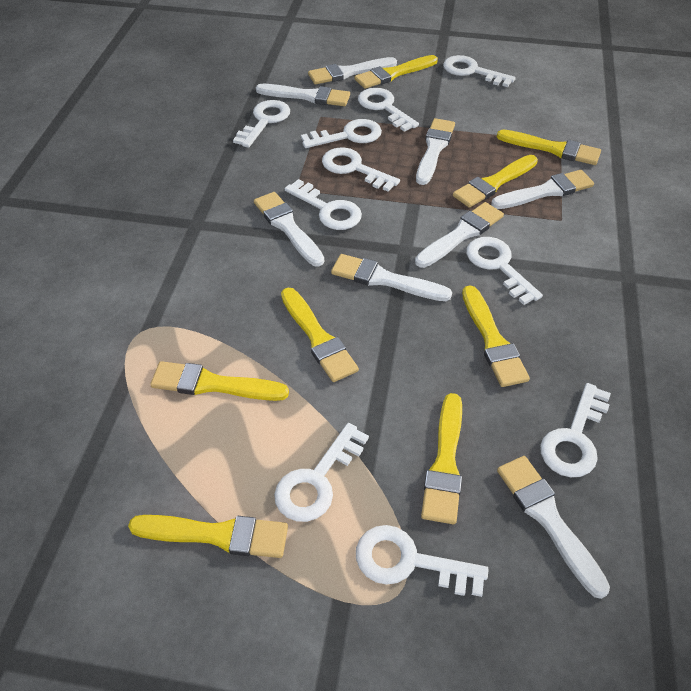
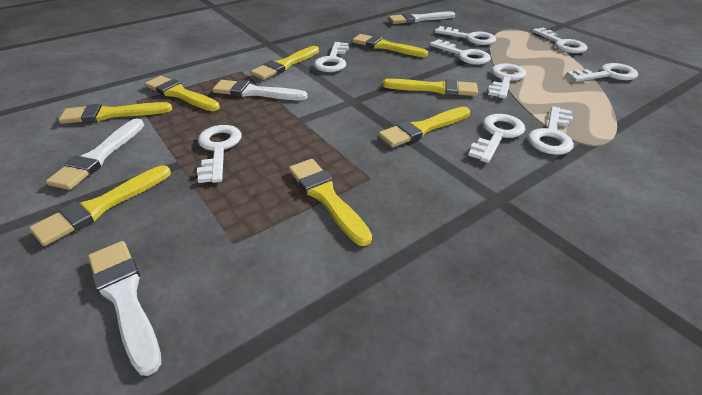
white brush: 8 -> 4
white key: 10 -> 9

